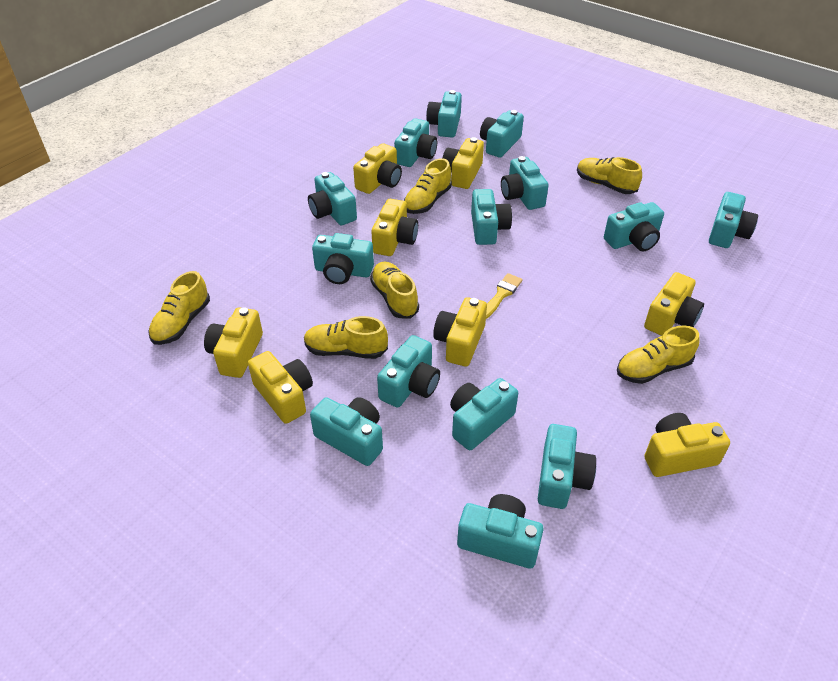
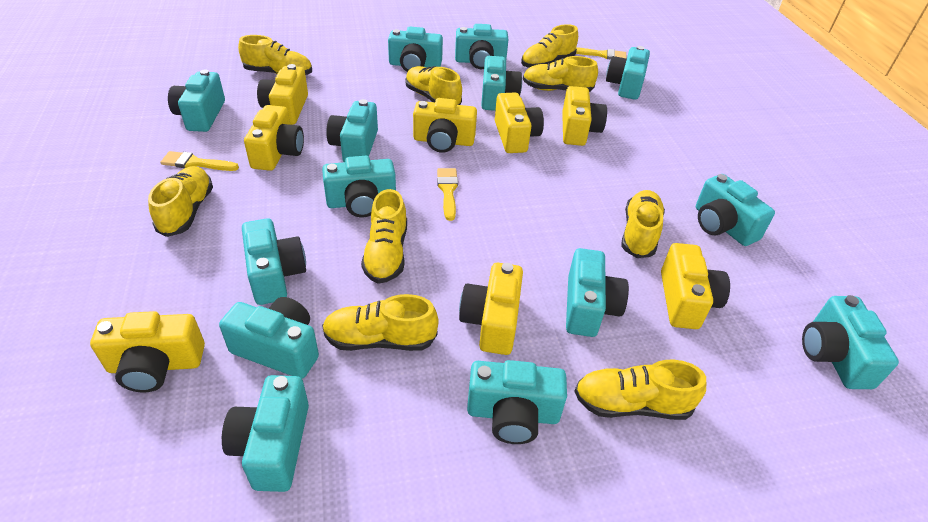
yellow brush: 1 -> 3
yellow shoe: 6 -> 9

